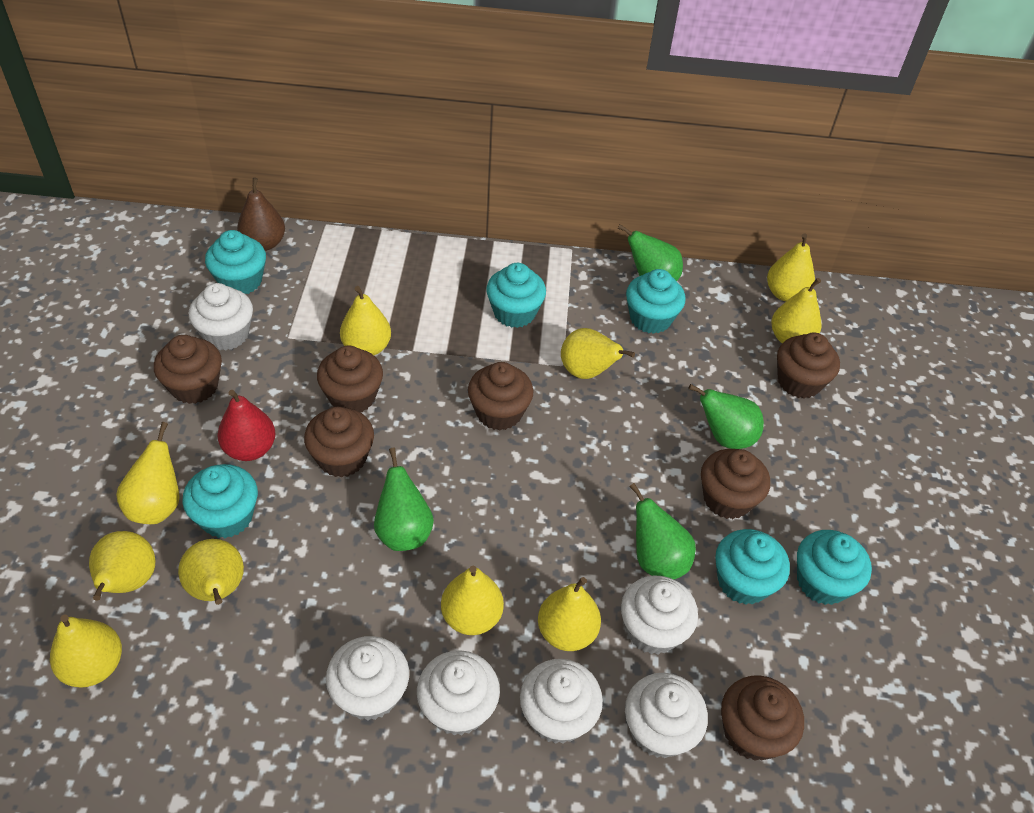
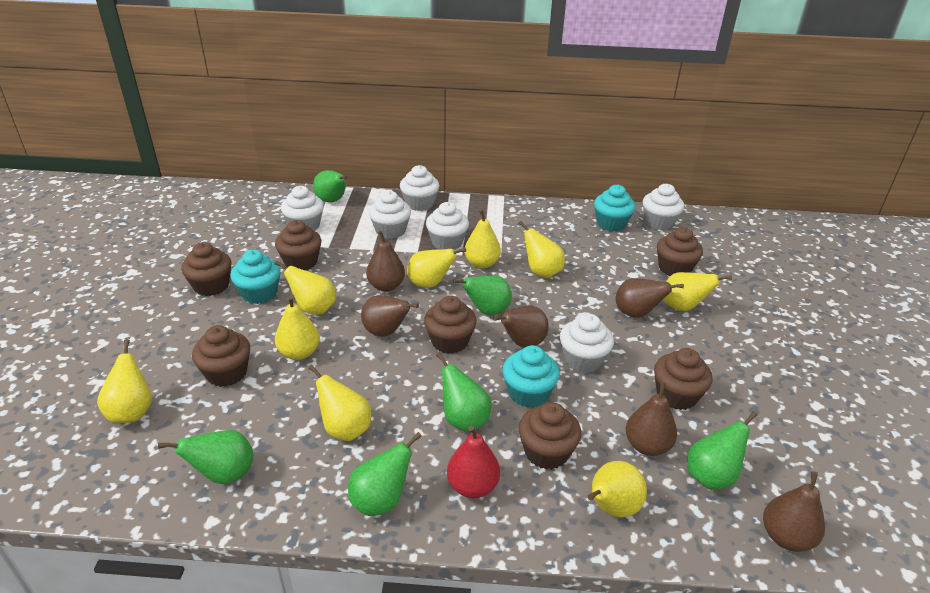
brown pear: 1 -> 6
green pear: 4 -> 6
turquoise cupcake: 6 -> 3
yellow pear: 10 -> 9

